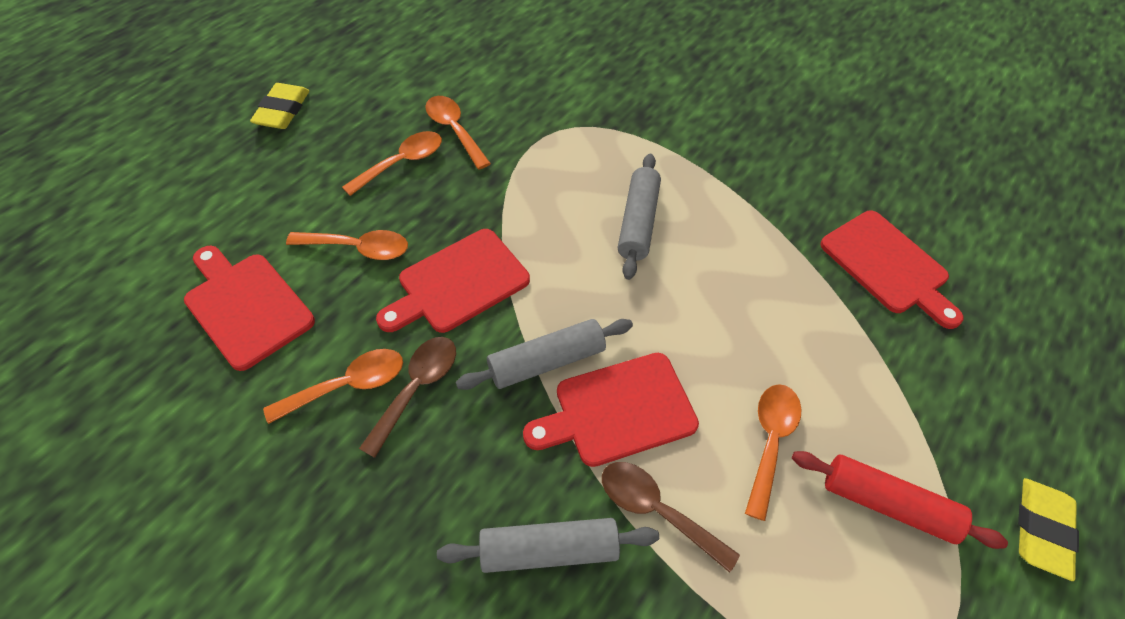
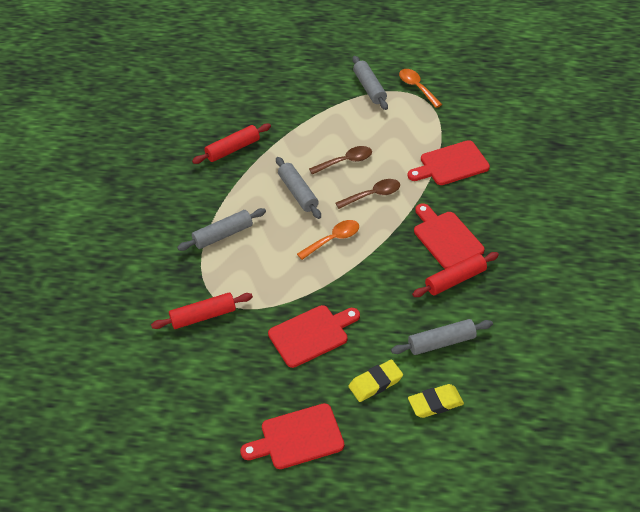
grey rolling pin: 3 -> 4
orange spoon: 5 -> 2
red rolling pin: 1 -> 3

